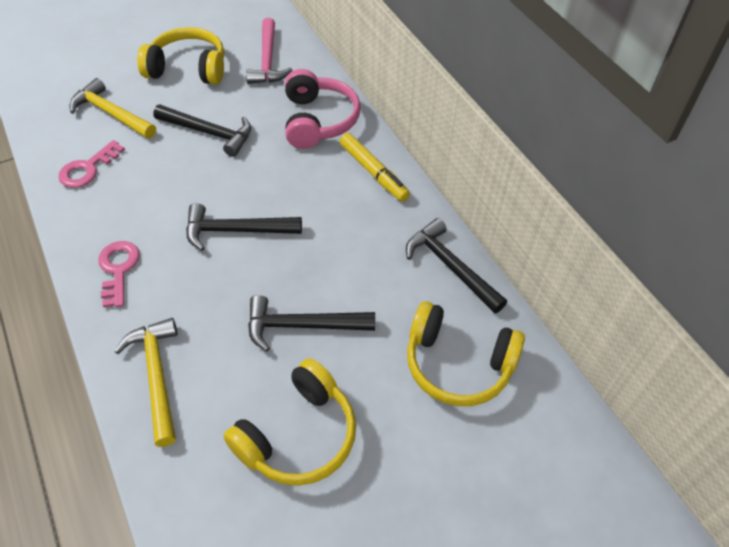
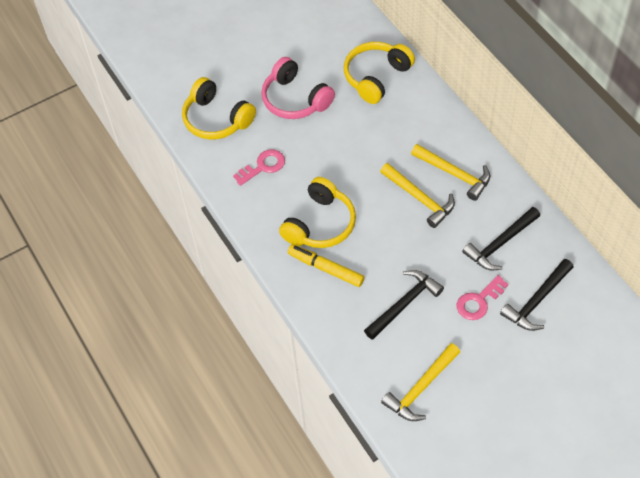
black hammer: 4 -> 3
pink hammer: 1 -> 0
yellow hammer: 2 -> 3

